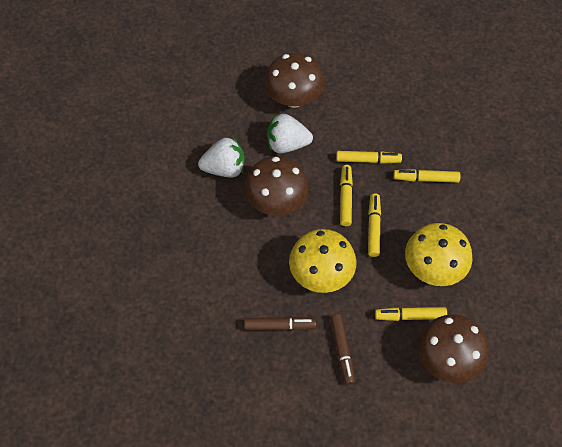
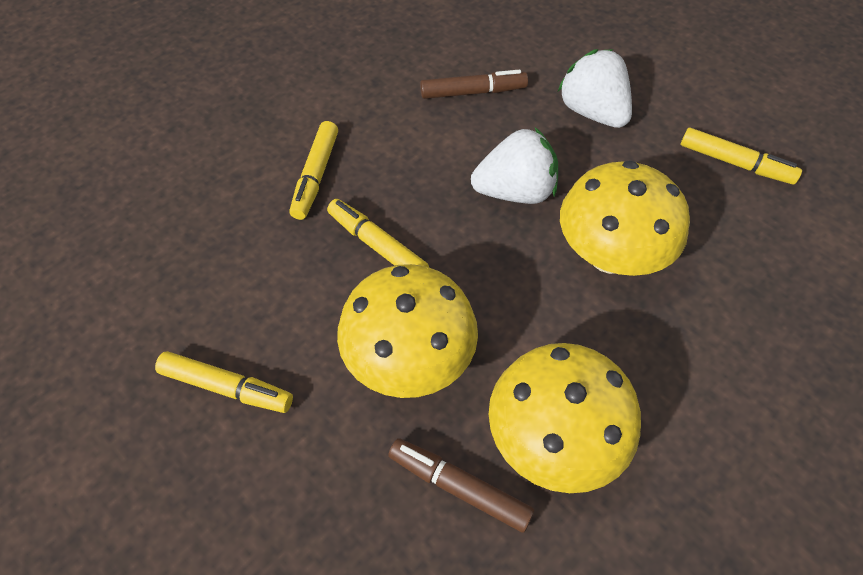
brown mushroom: 3 -> 0
yellow marker: 5 -> 4
yellow mushroom: 2 -> 3

